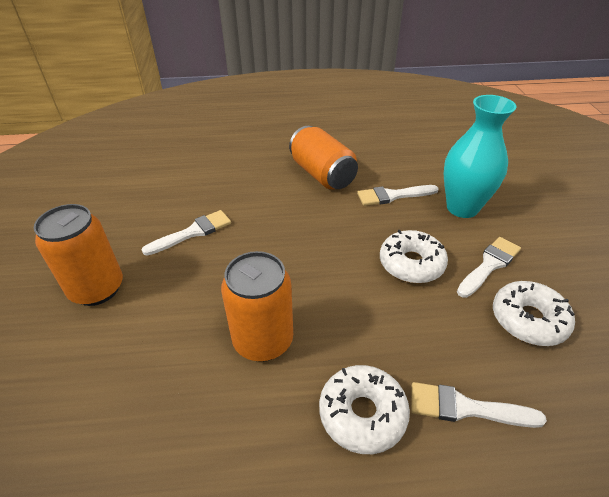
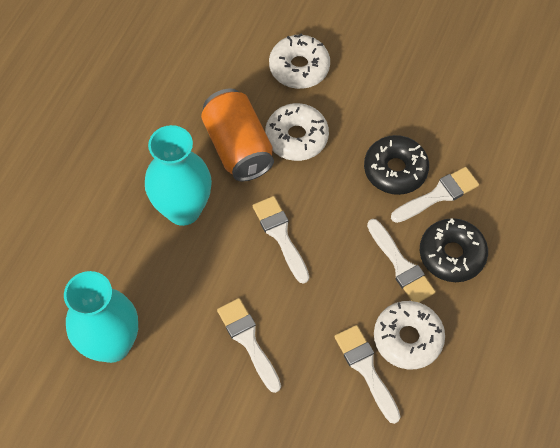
black donut: 0 -> 2
orange can: 3 -> 1
turquoise vase: 1 -> 2
white brush: 4 -> 5

